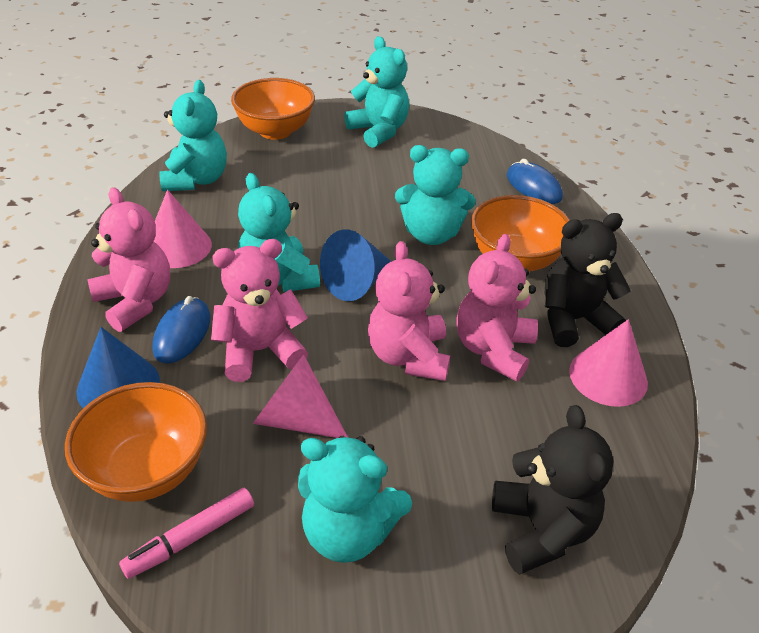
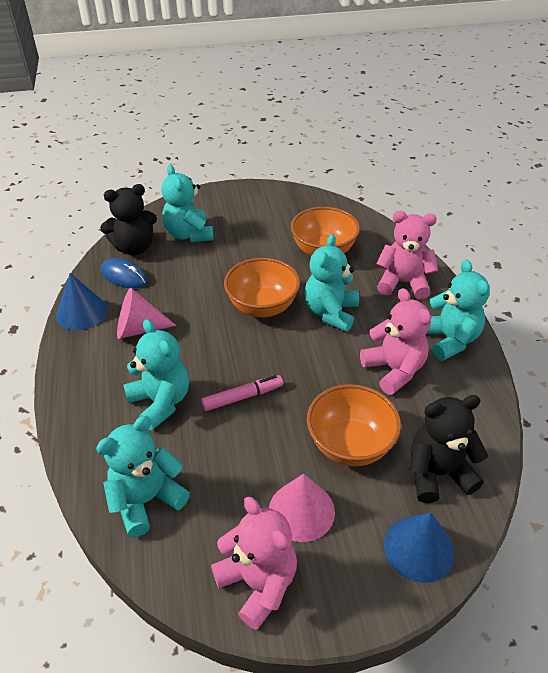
blue mouse: 2 -> 1
pink cone: 3 -> 2
pink teddy bear: 4 -> 3

